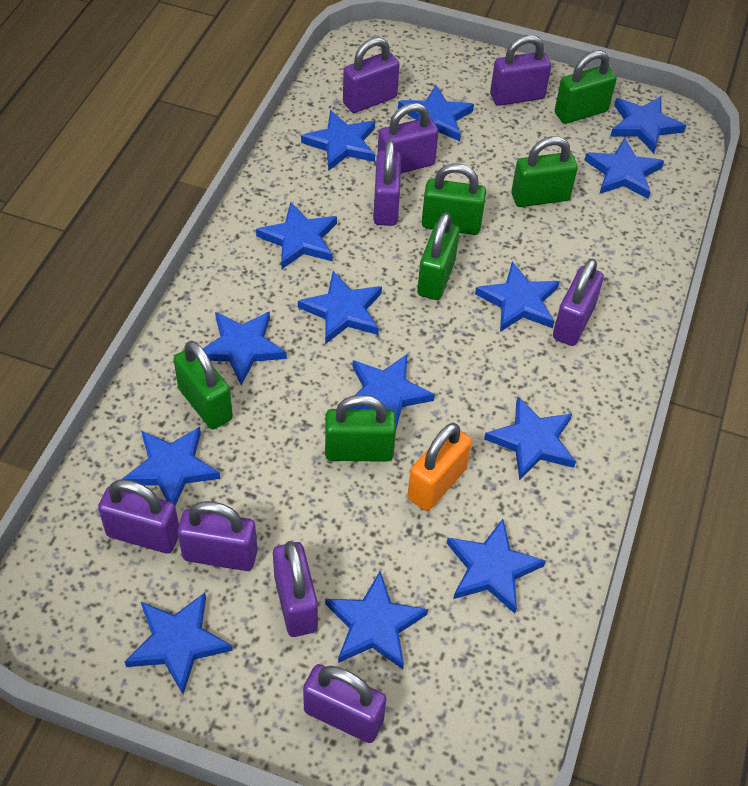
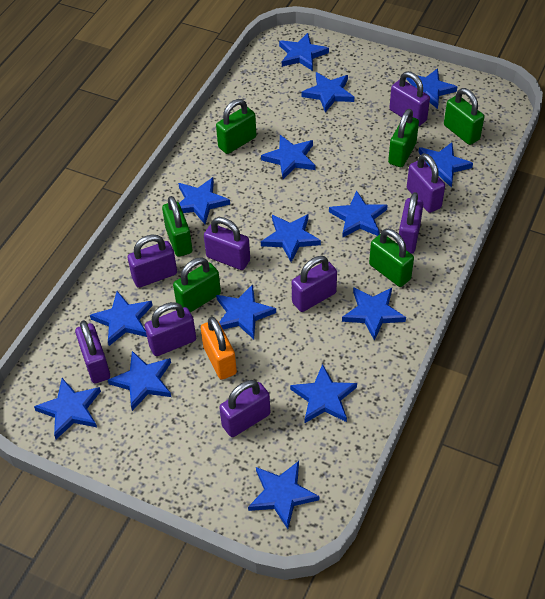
blue star: 14 -> 15

